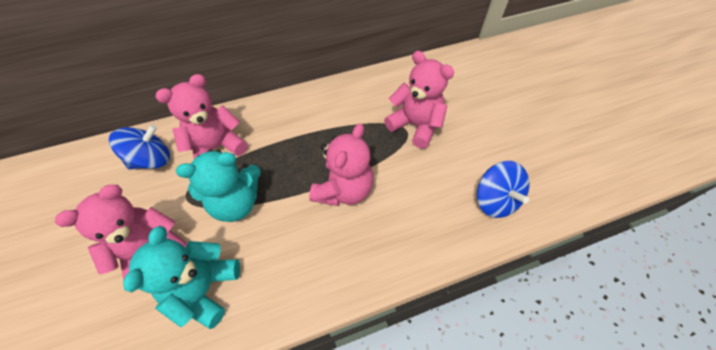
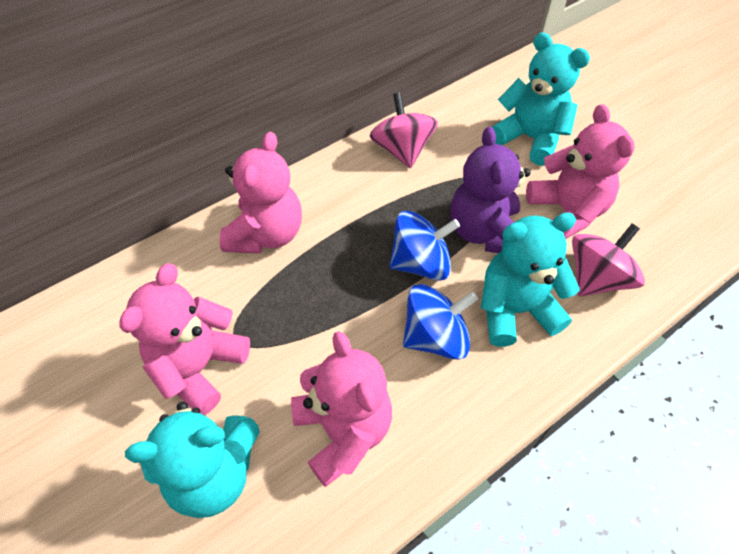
pink spinning top: 0 -> 2
purple teddy bear: 0 -> 1
turquoise teddy bear: 2 -> 3

